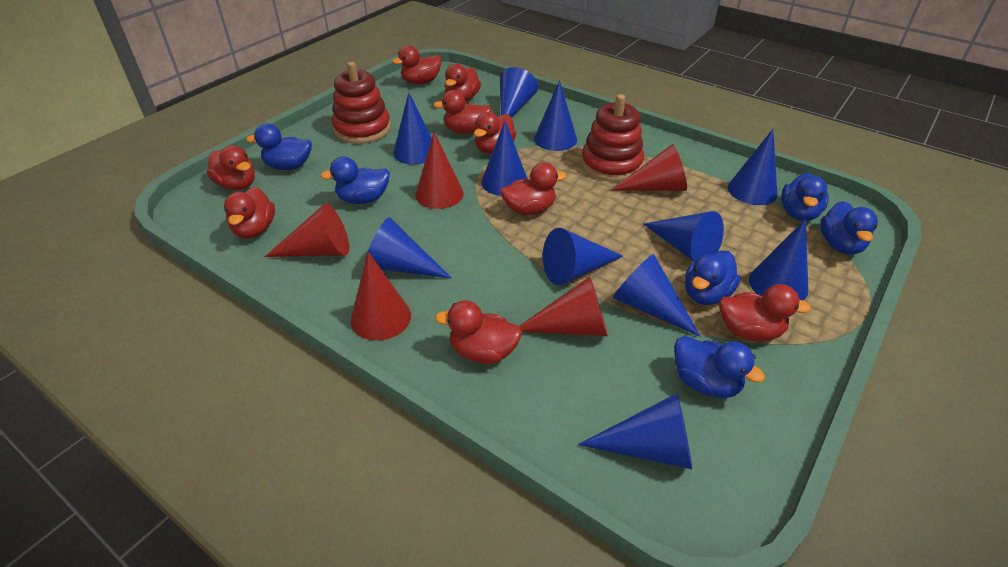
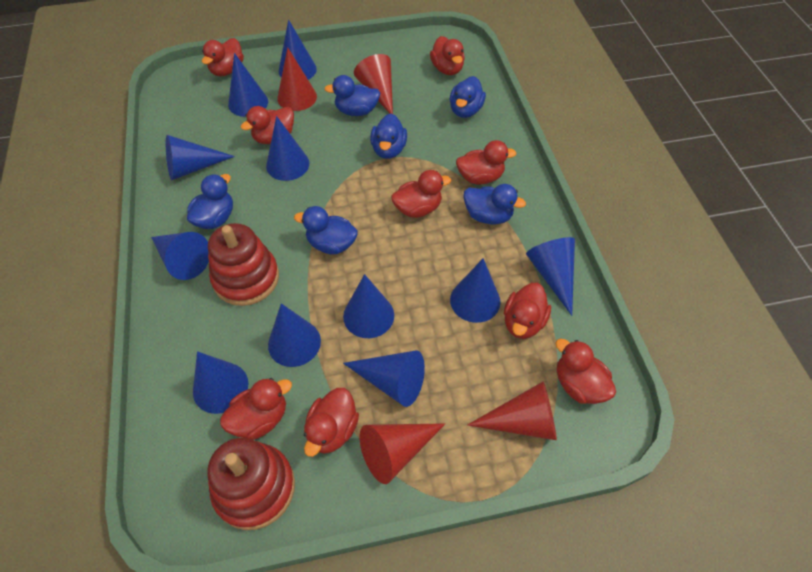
red cone: 5 -> 4

